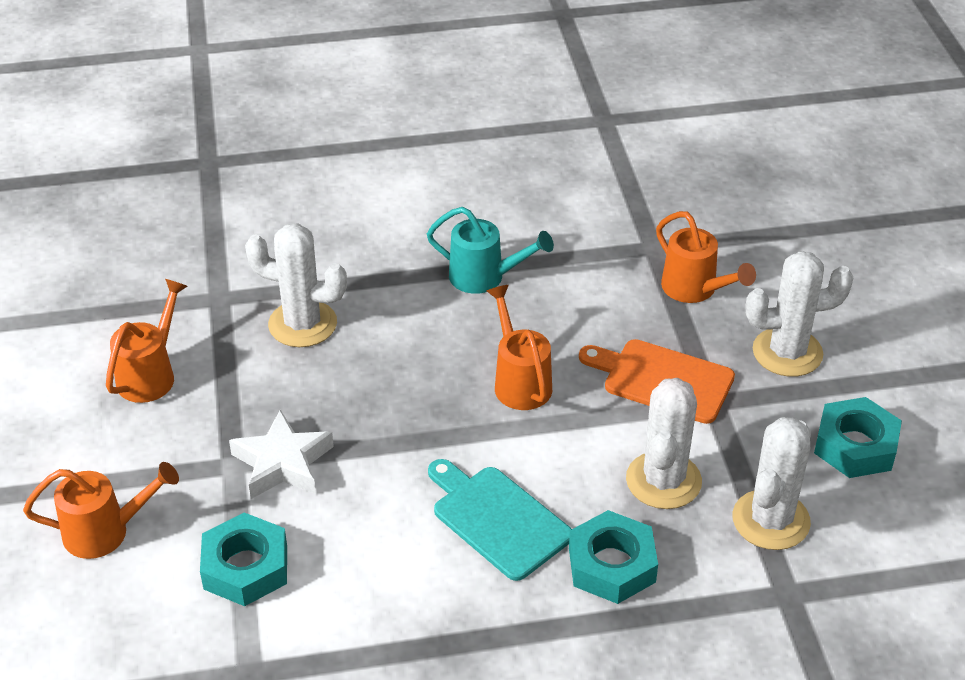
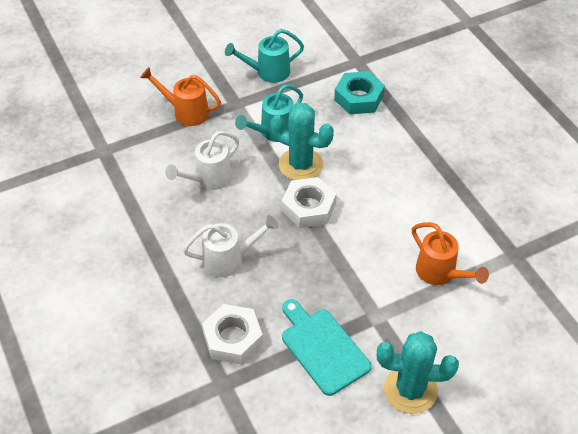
orange cutting board: 1 -> 0
orange watering can: 4 -> 2
turquoise cactus: 0 -> 2
turquoise nut: 3 -> 1
turquoise watering can: 1 -> 2
white cactus: 4 -> 0
white nut: 0 -> 2
white star: 1 -> 0
white watering can: 0 -> 2

